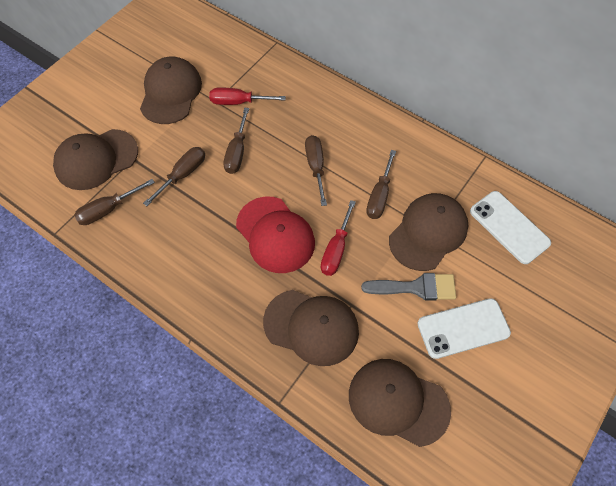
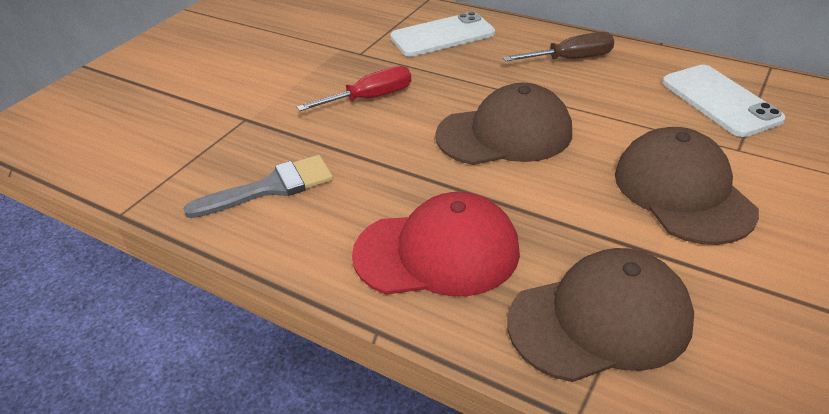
brown cap: 5 -> 3
brown screwdriver: 5 -> 1
red screwdriver: 2 -> 1

